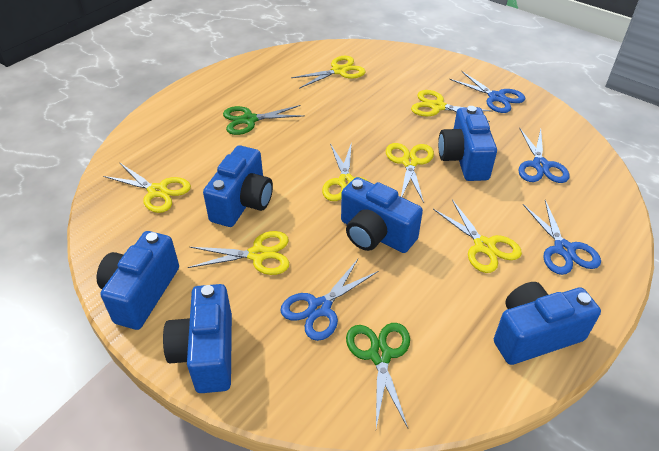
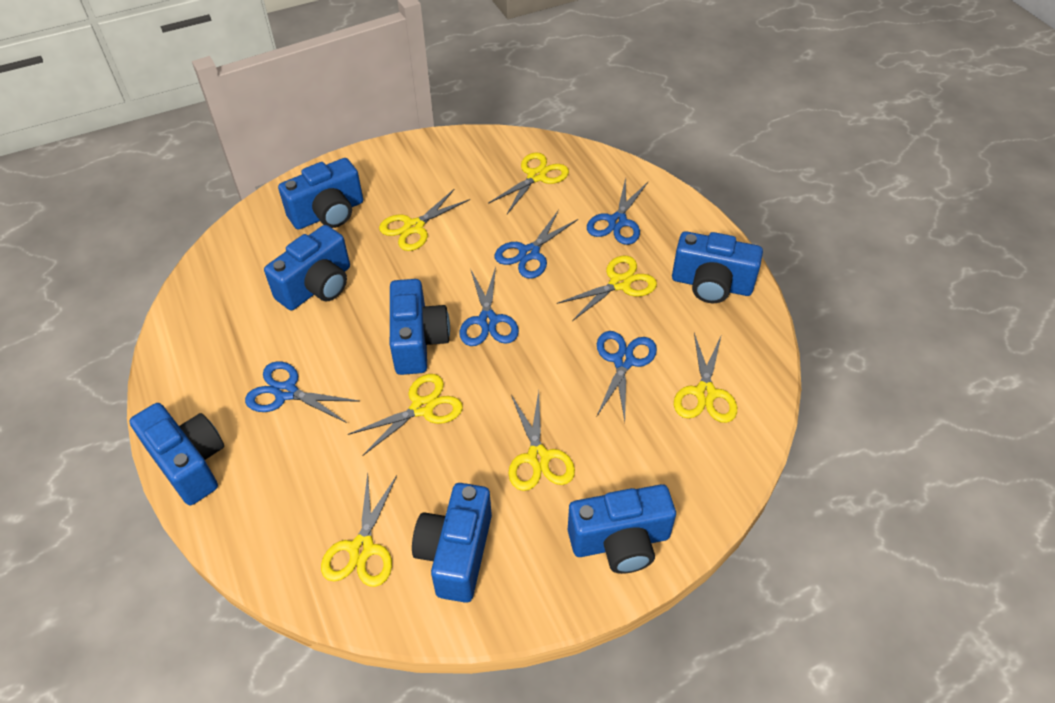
blue camera: 6 -> 7
blue scissors: 4 -> 5
green scissors: 2 -> 0

